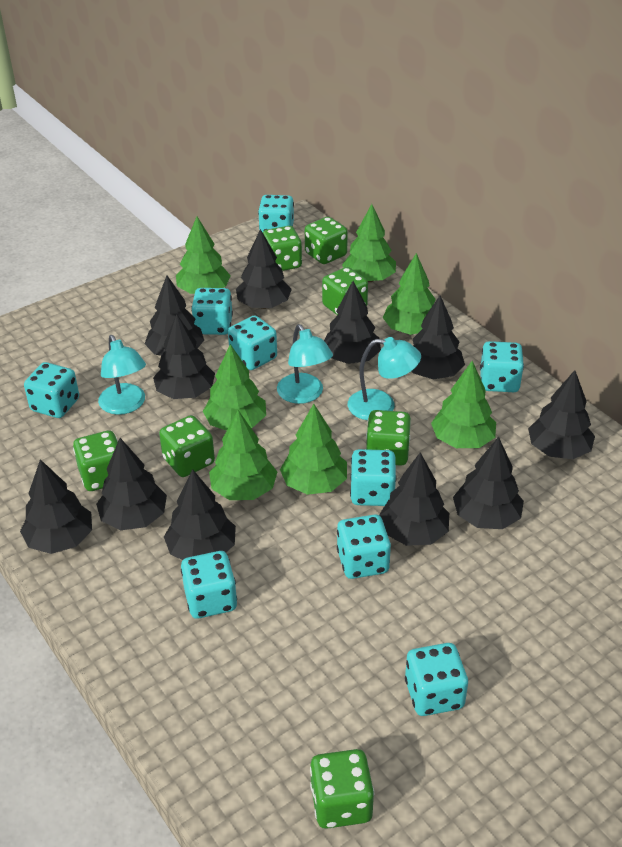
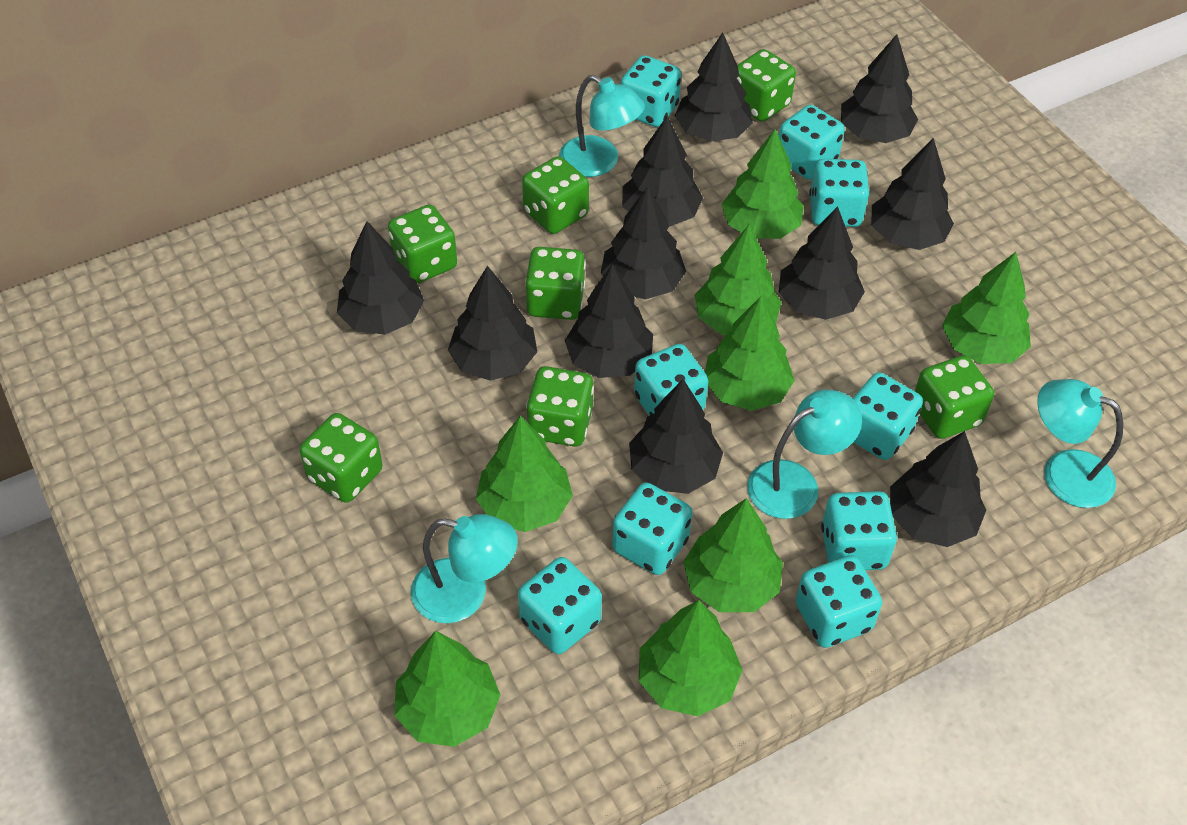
green tree: 7 -> 8
turquoise lamp: 3 -> 4

